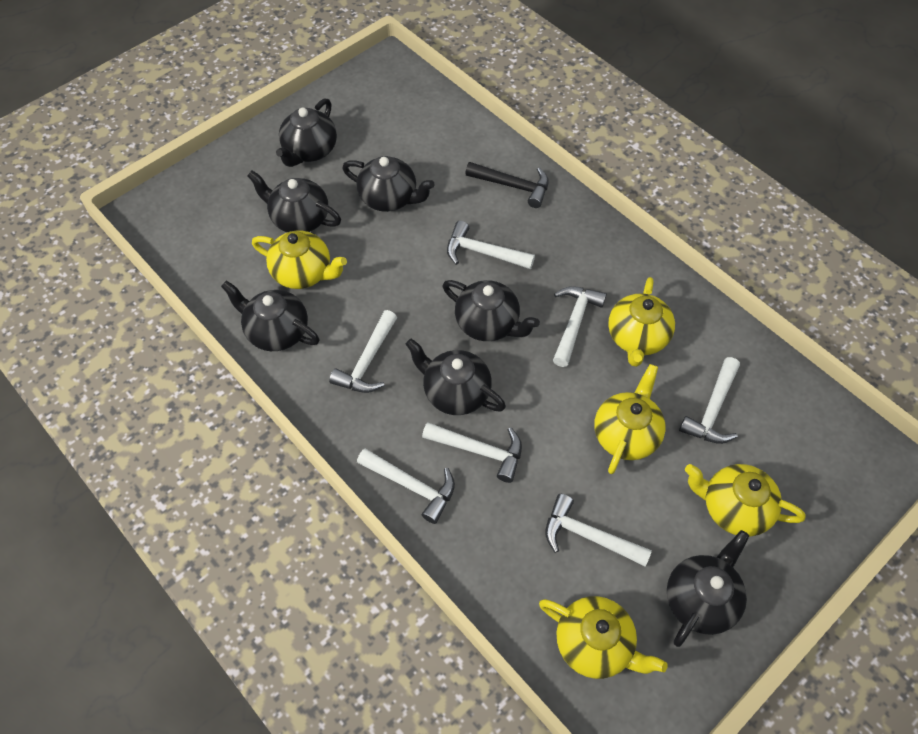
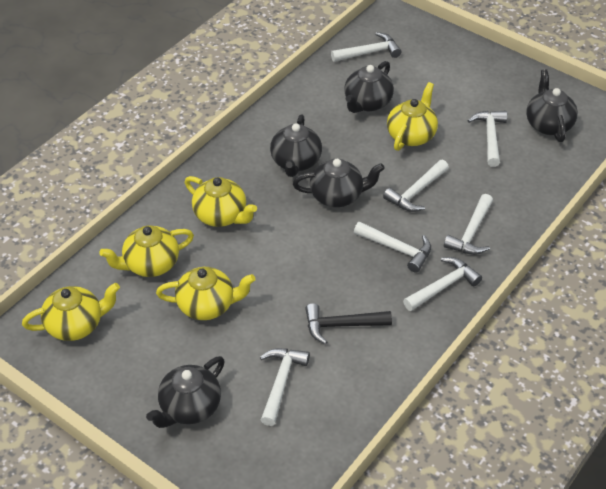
black teapot: 7 -> 5

